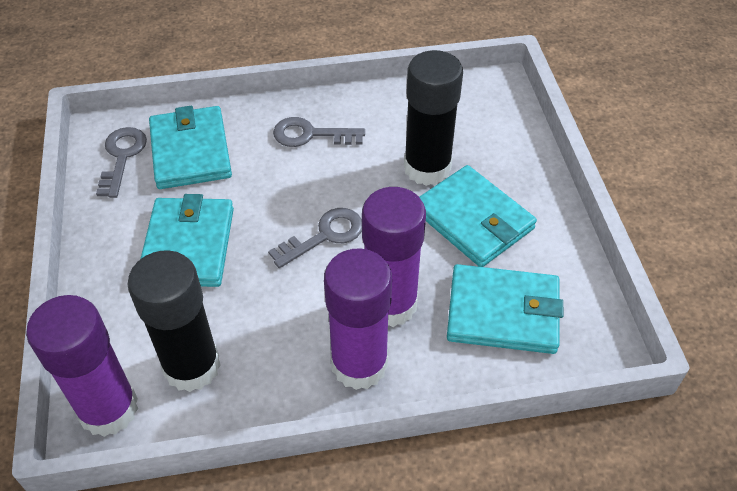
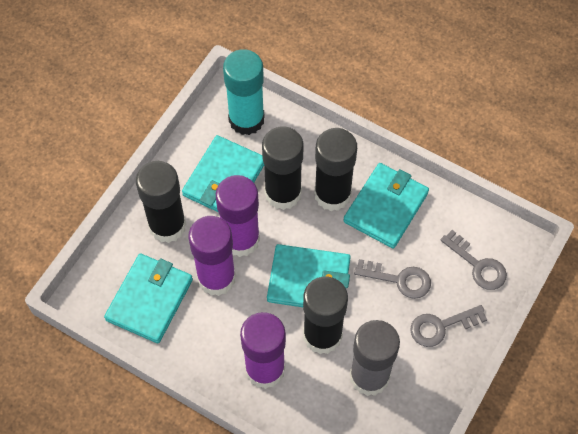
black glue stick: 2 -> 4
grey glue stick: 0 -> 1
turquoise glue stick: 0 -> 1

